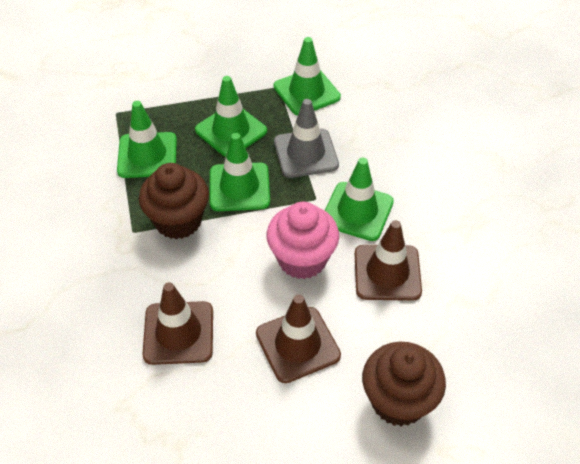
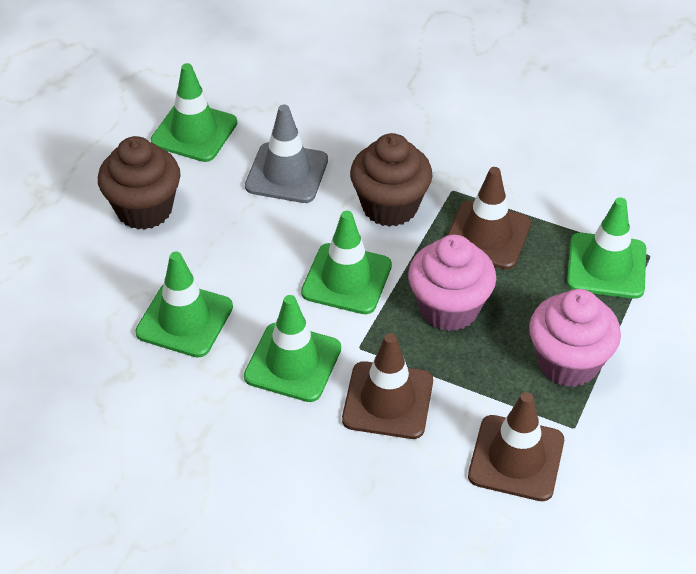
pink cupcake: 1 -> 2

